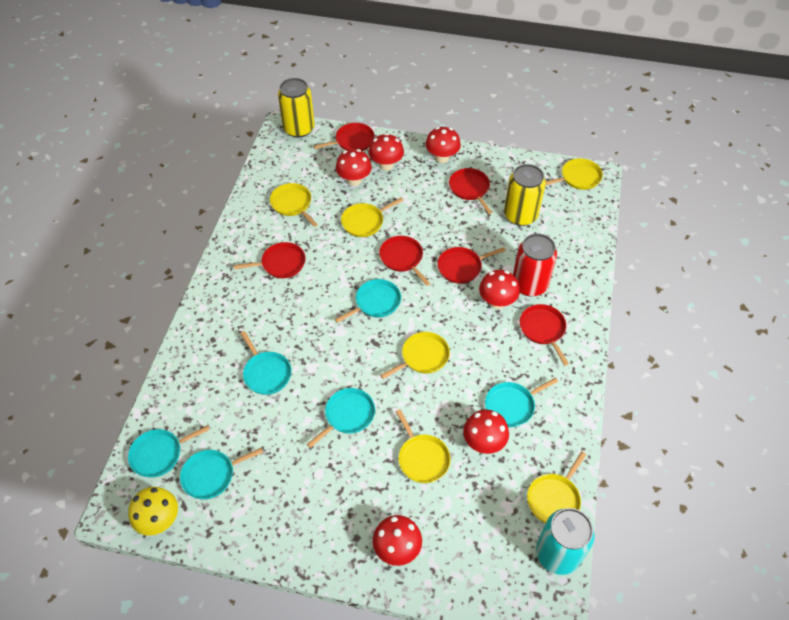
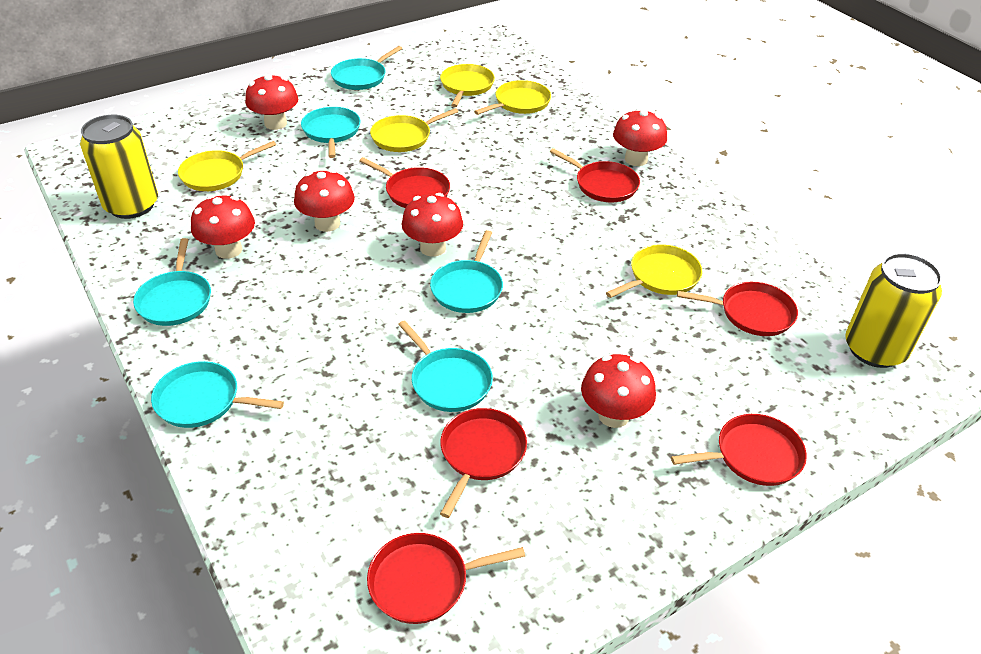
red can: 1 -> 0
turquoise can: 1 -> 0
yellow mushroom: 1 -> 0
yellow pan: 6 -> 5

